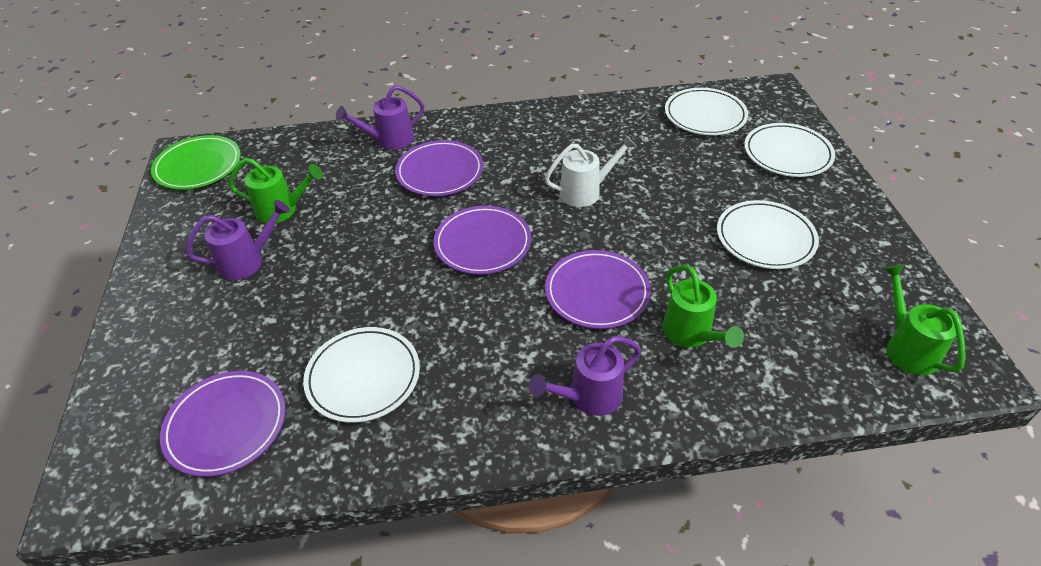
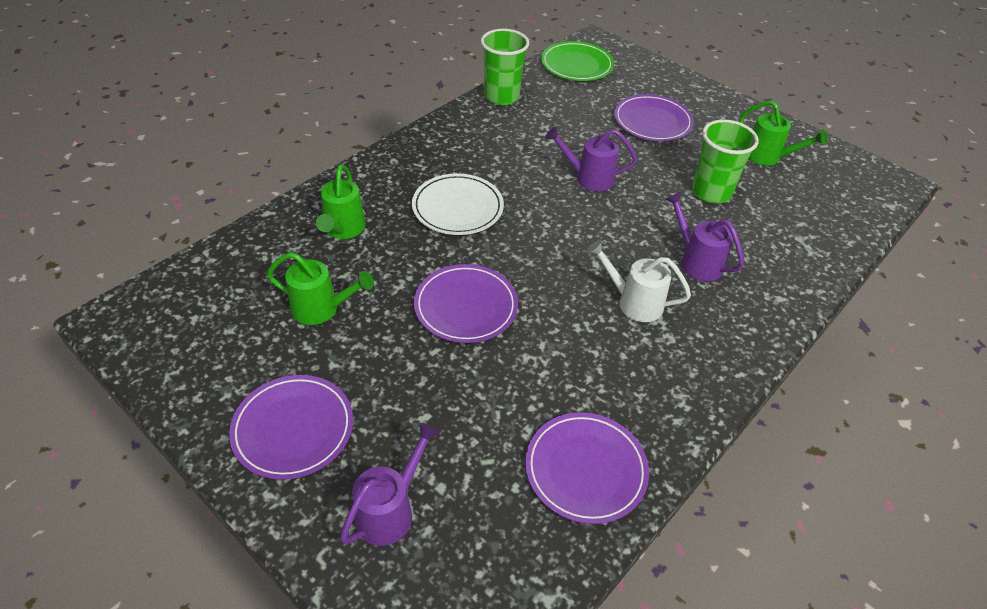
green cup: 0 -> 2
white plate: 4 -> 1

